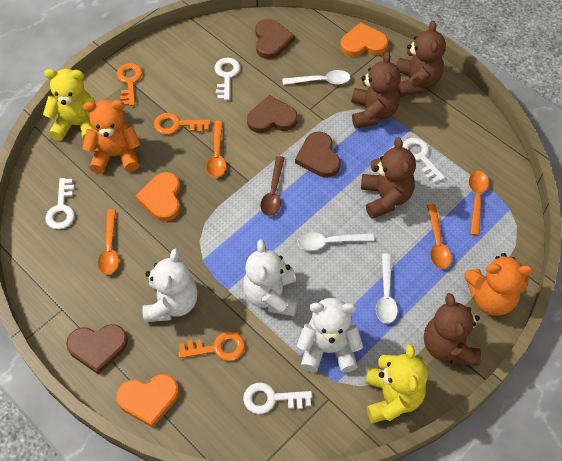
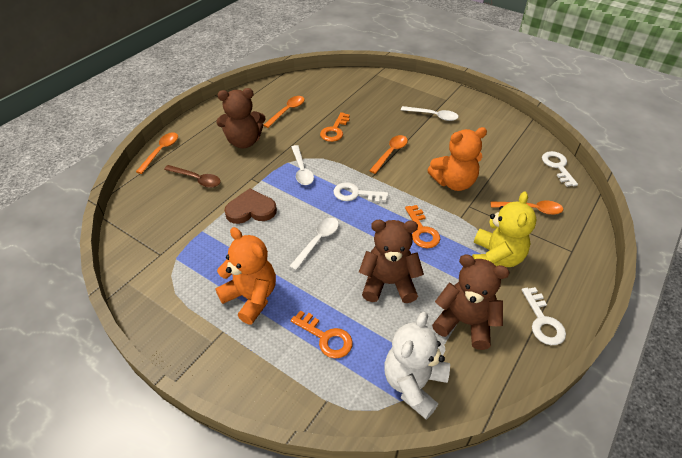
brown heart: 4 -> 1
brown teddy bear: 4 -> 3
orange heart: 3 -> 0
white key: 4 -> 3
white teddy bear: 3 -> 1
yellow teddy bear: 2 -> 1

